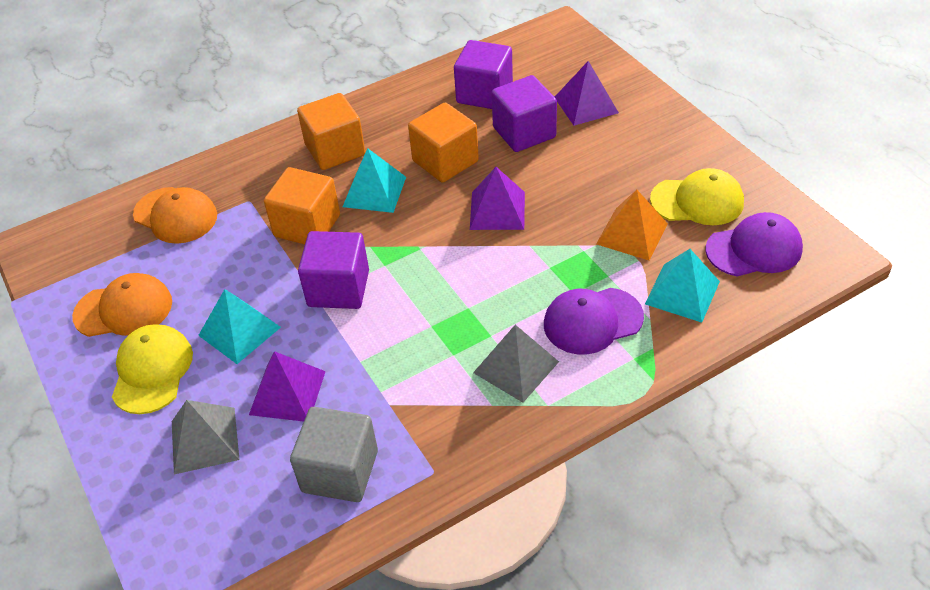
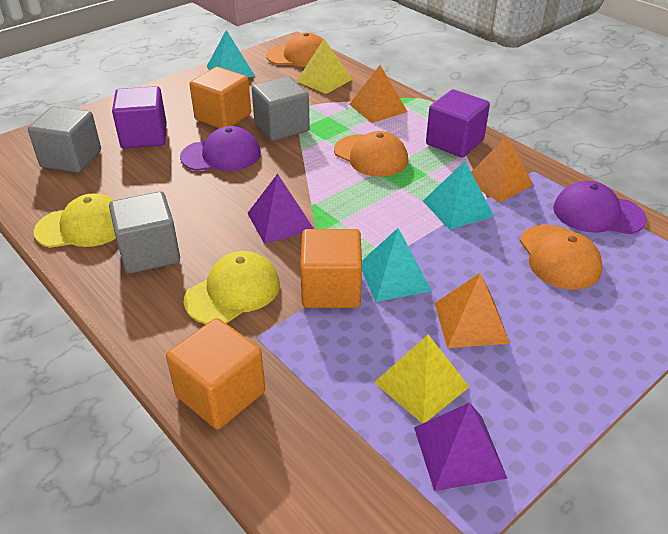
grey cube: 1 -> 3
grey pyramid: 2 -> 0
orange cap: 2 -> 3
orange pyramid: 1 -> 3
purple cube: 3 -> 2
purple pyramid: 3 -> 2
yellow pyramid: 0 -> 2

